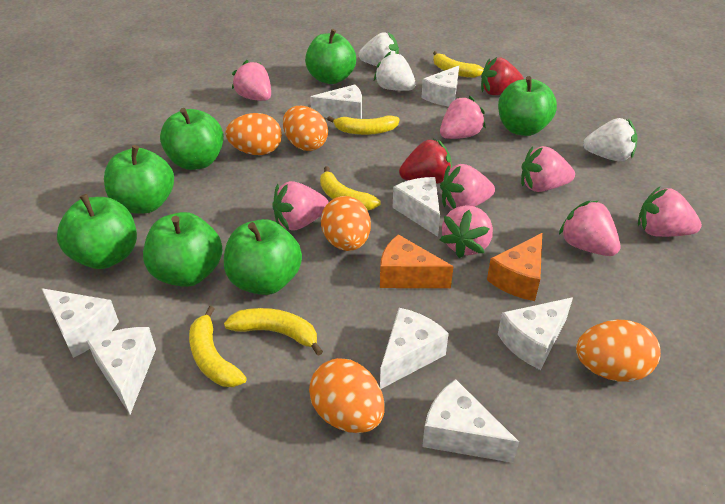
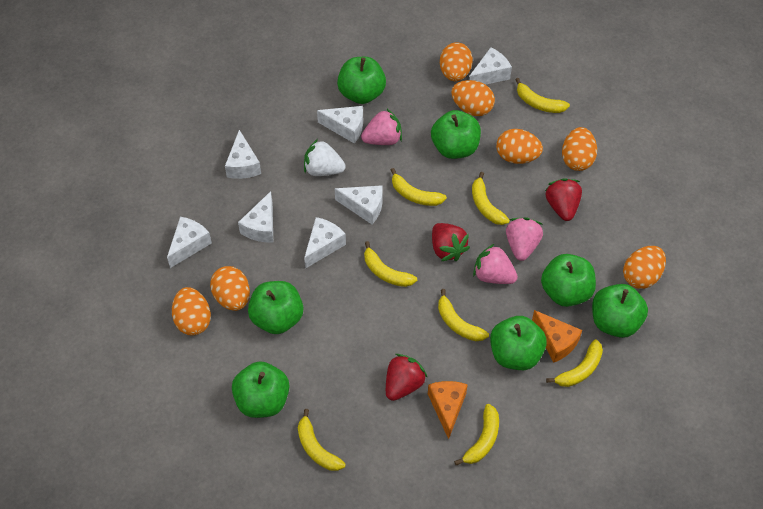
orange egg: 5 -> 7
pink strawberry: 8 -> 3
red strawberry: 2 -> 3
white cheese: 8 -> 7
white strawberry: 3 -> 1
yellow banana: 5 -> 8

